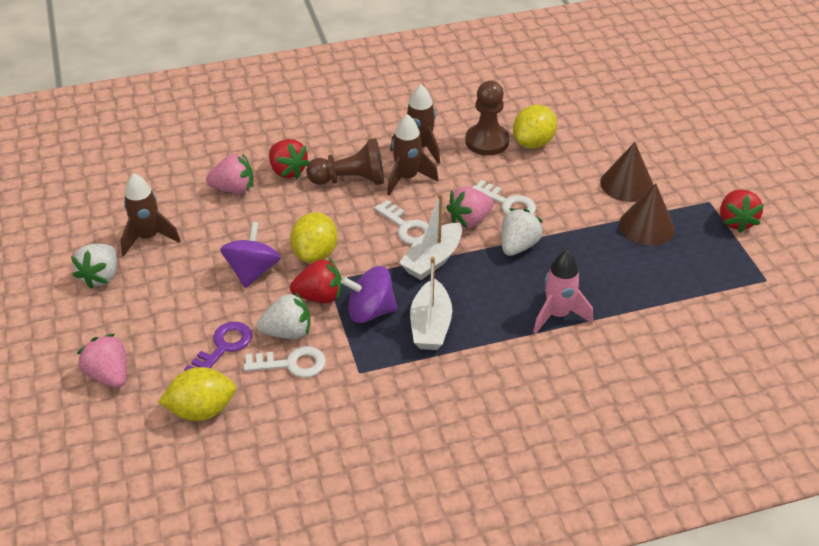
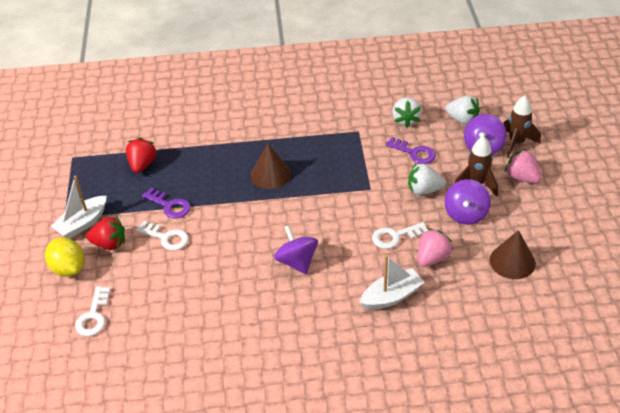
brown pawn: 2 -> 0
brown rocket: 3 -> 2
pink rocket: 1 -> 0
pink strawberry: 3 -> 2
purple key: 1 -> 2
purple spinning top: 2 -> 3
red strawberry: 3 -> 2
yellow lemon: 3 -> 1

